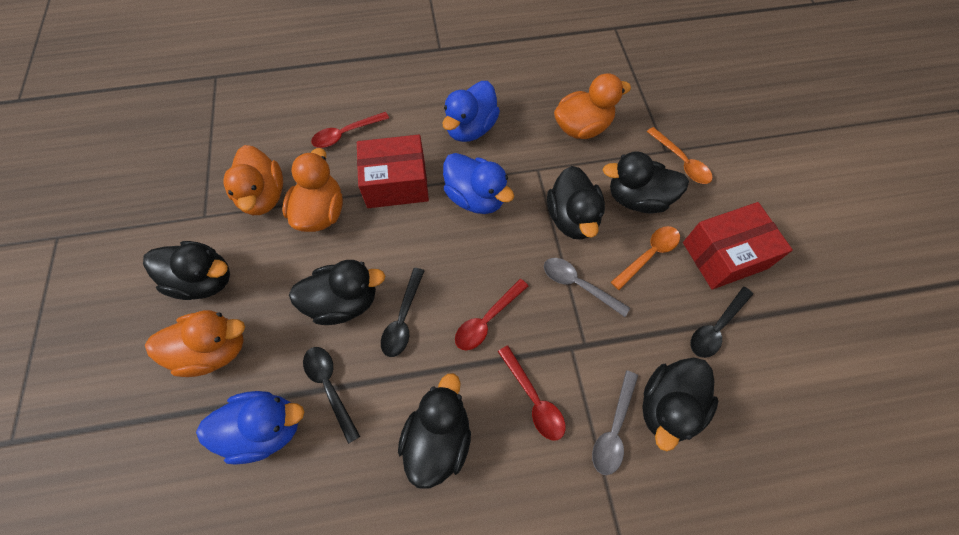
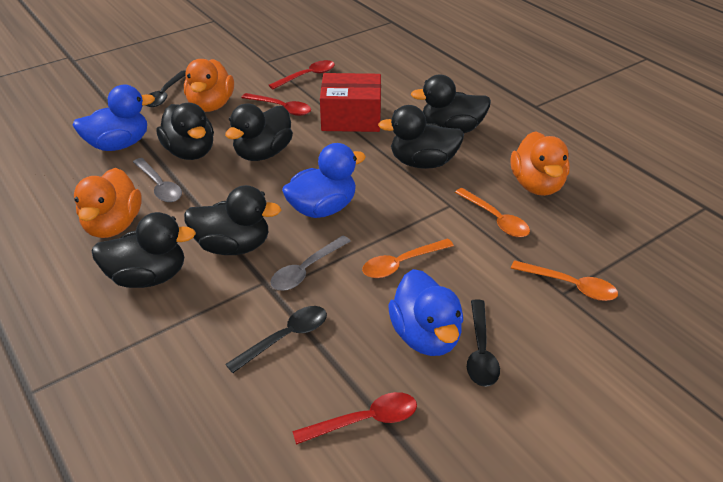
orange duck: 4 -> 3
orange spoon: 2 -> 3
red box: 2 -> 1

